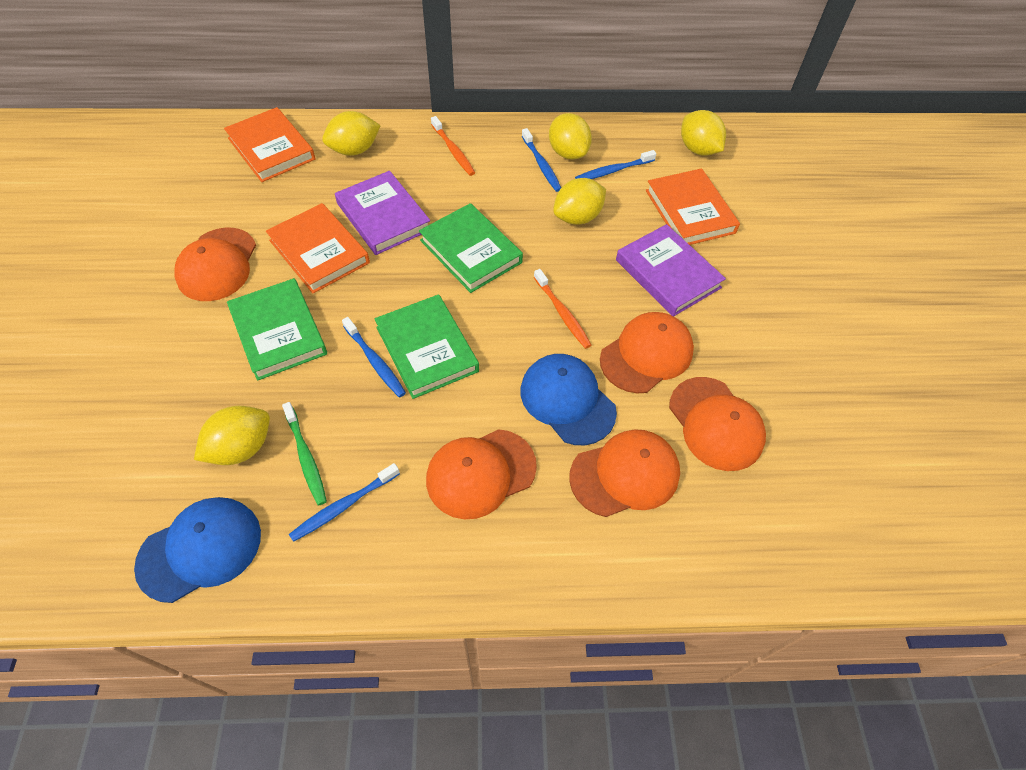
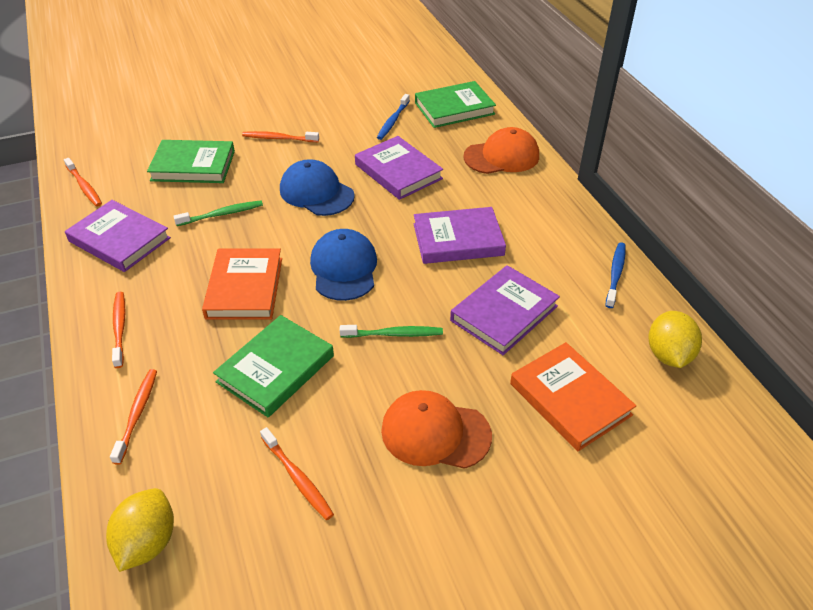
blue toothbrush: 4 -> 2
green toothbrush: 1 -> 2
orange book: 3 -> 2
orange cap: 5 -> 2
orange toothbrush: 2 -> 5
purple book: 2 -> 4
yellow lemon: 5 -> 2

